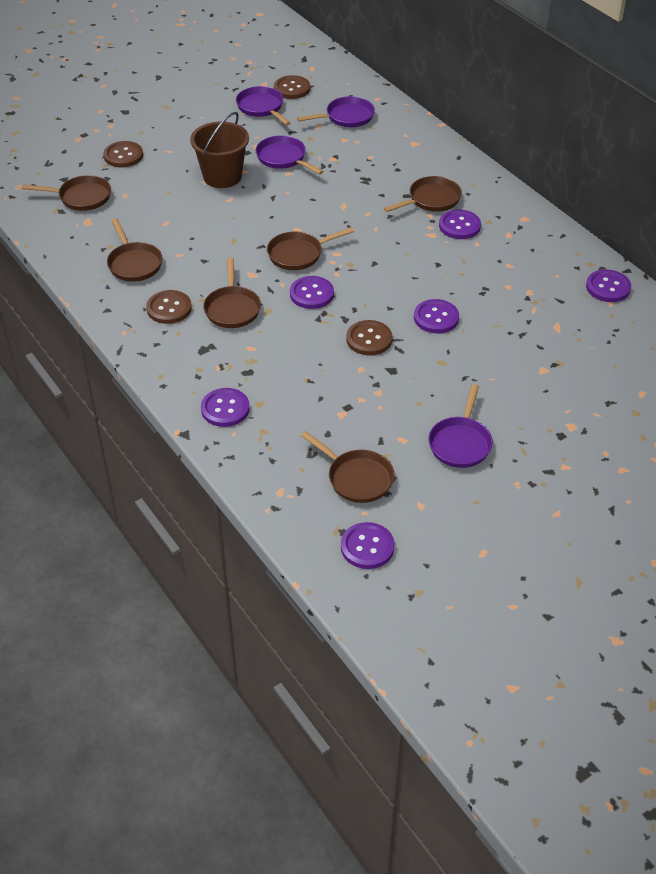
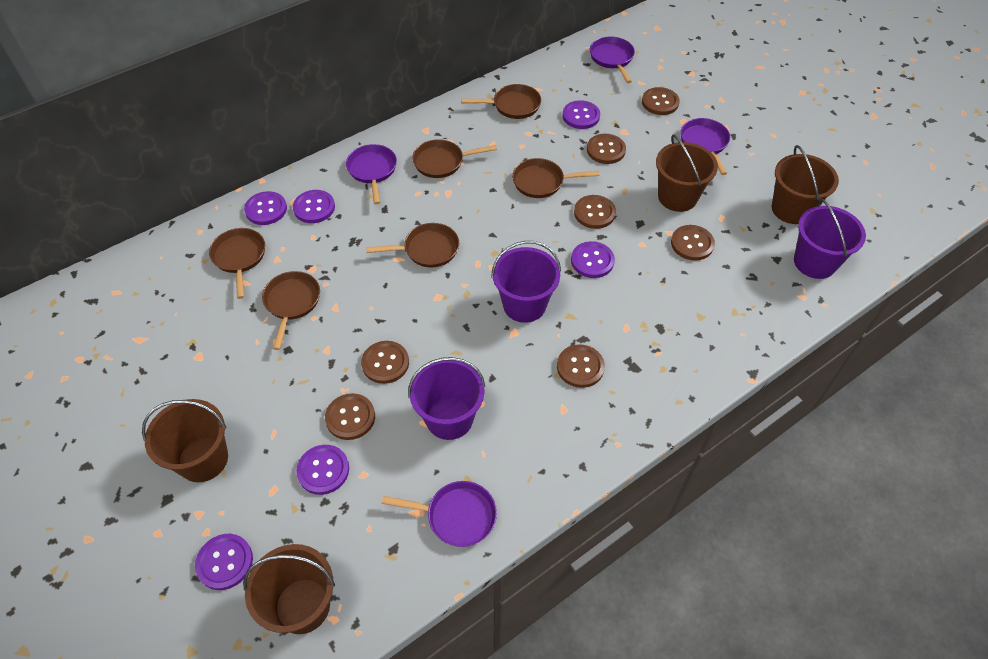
brown bucket: 1 -> 4
brown button: 4 -> 7
purple bucket: 0 -> 3

